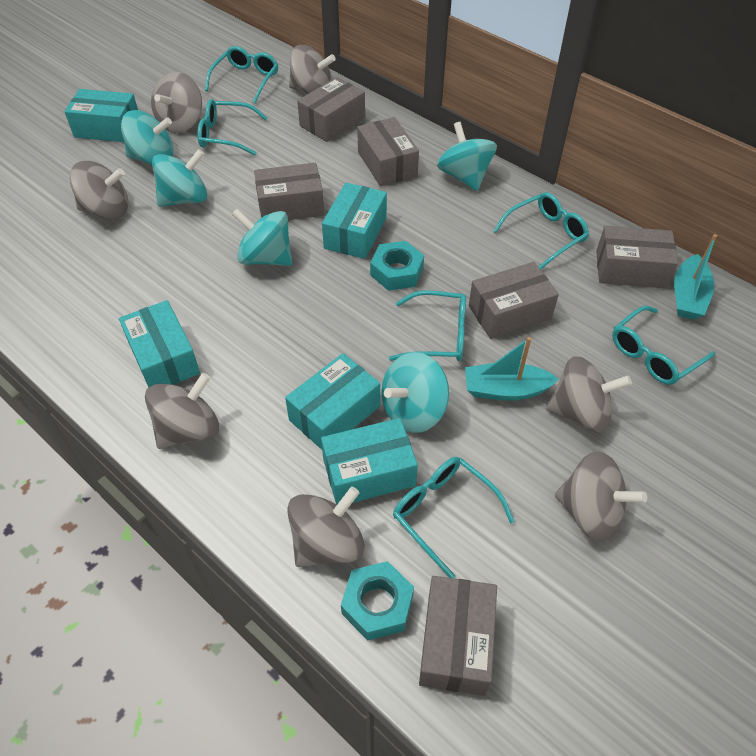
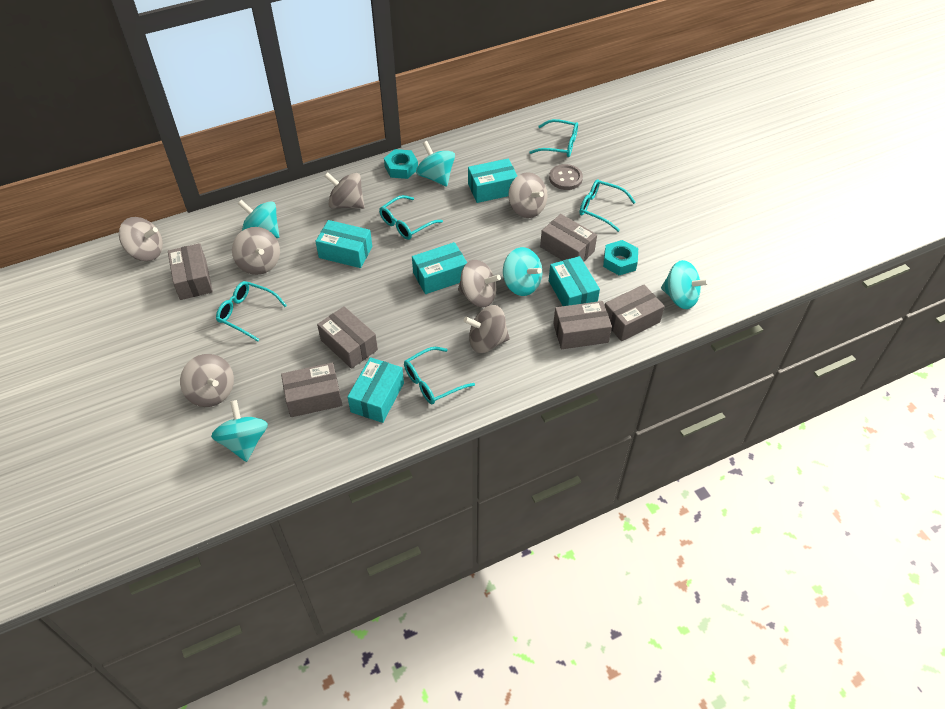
grey button: 0 -> 1
turquoise boat: 2 -> 0
turquoise glasses: 6 -> 5

